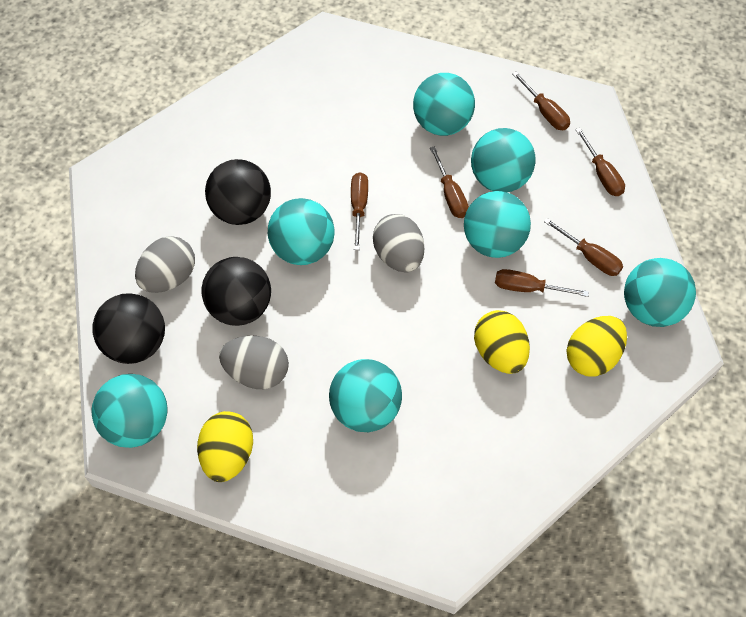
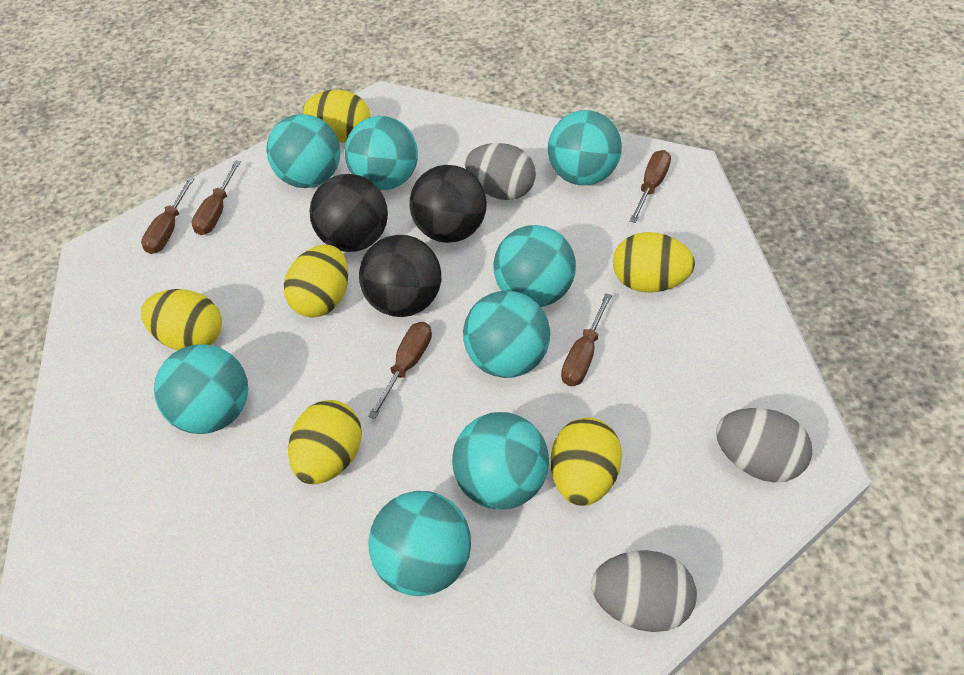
brown screwdriver: 6 -> 5
turquoise ball: 7 -> 8
yellow egg: 3 -> 6

